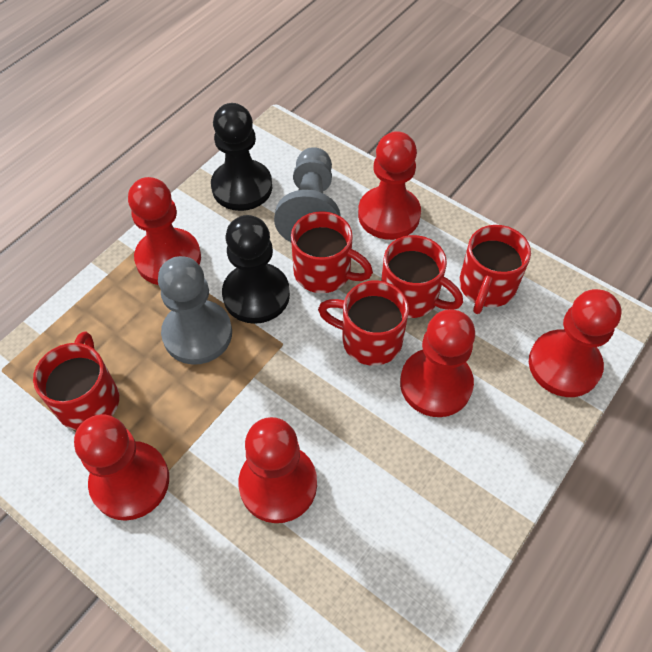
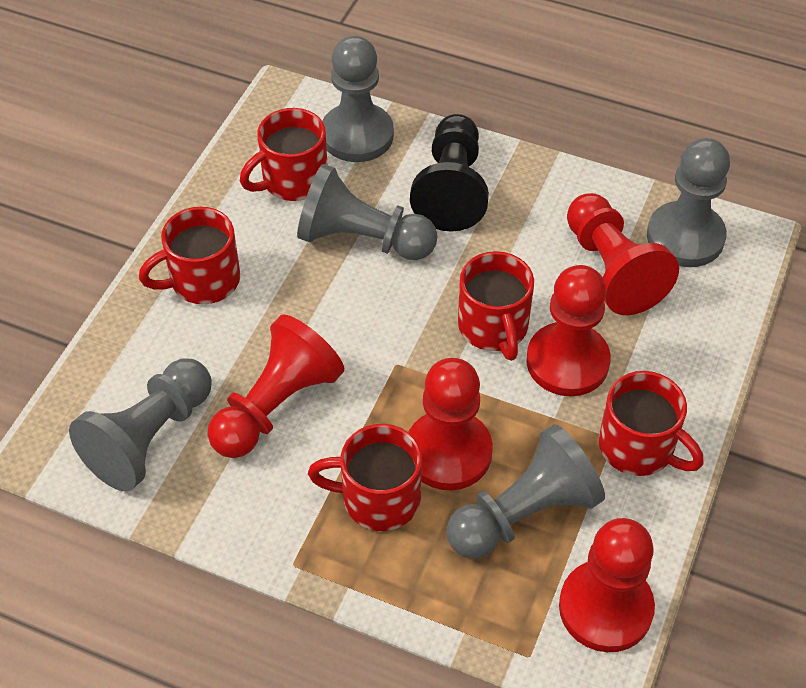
black pawn: 2 -> 1
grey pawn: 2 -> 5
red pawn: 6 -> 5

